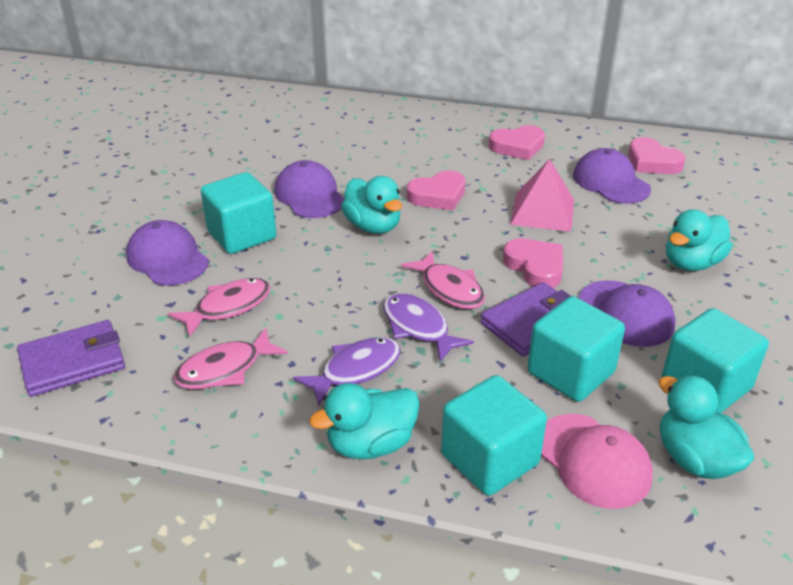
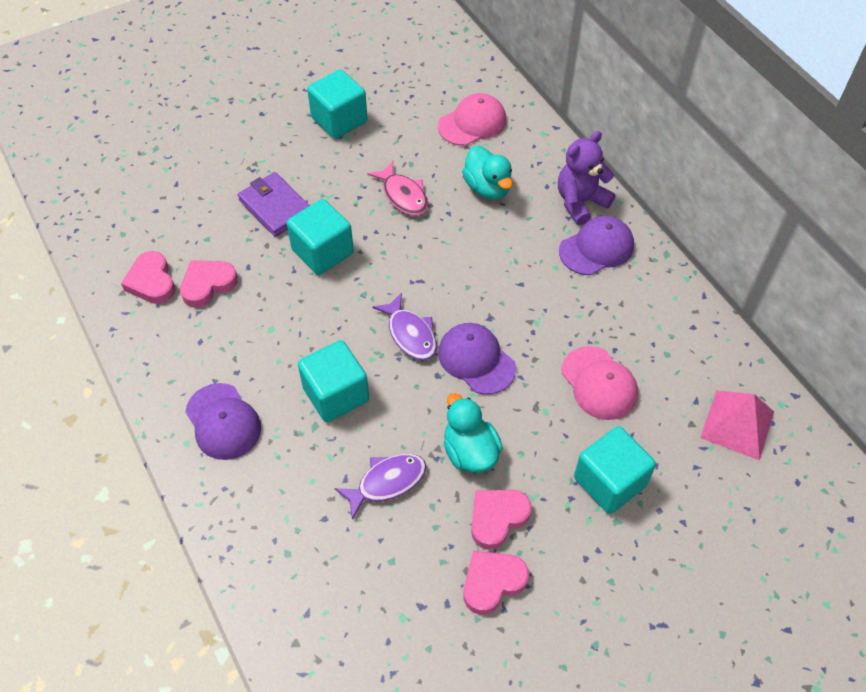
pink cap: 1 -> 2
pink fish: 3 -> 1
purple cap: 4 -> 3
purple teddy bear: 0 -> 1
purple wallet: 2 -> 1
turquoise duck: 4 -> 2

